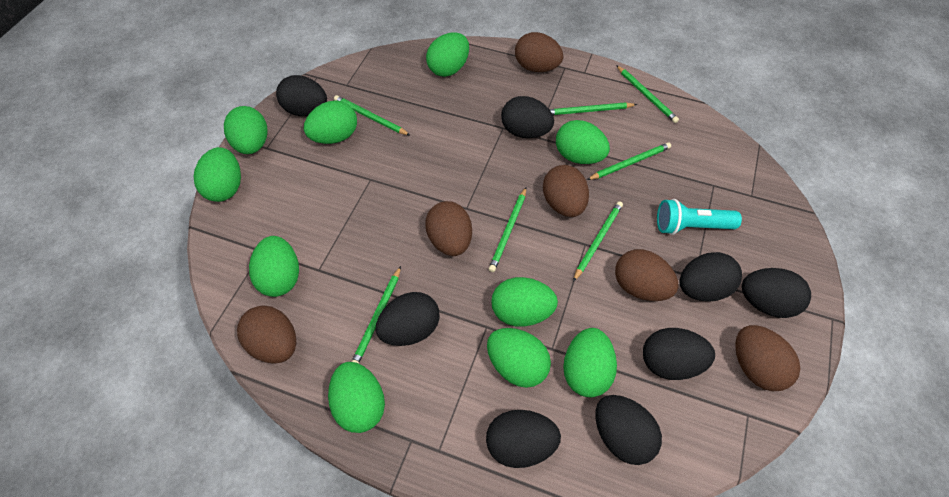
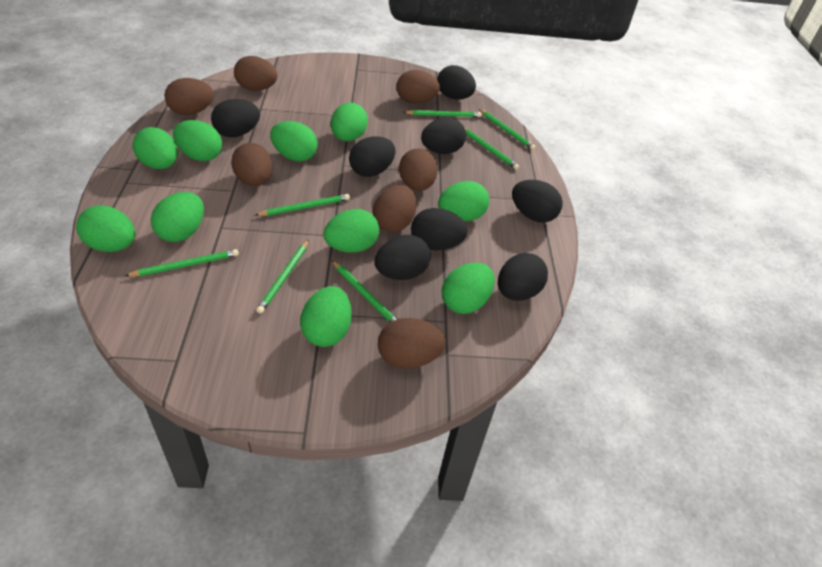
brown egg: 6 -> 7
turquoise flashlight: 1 -> 0

